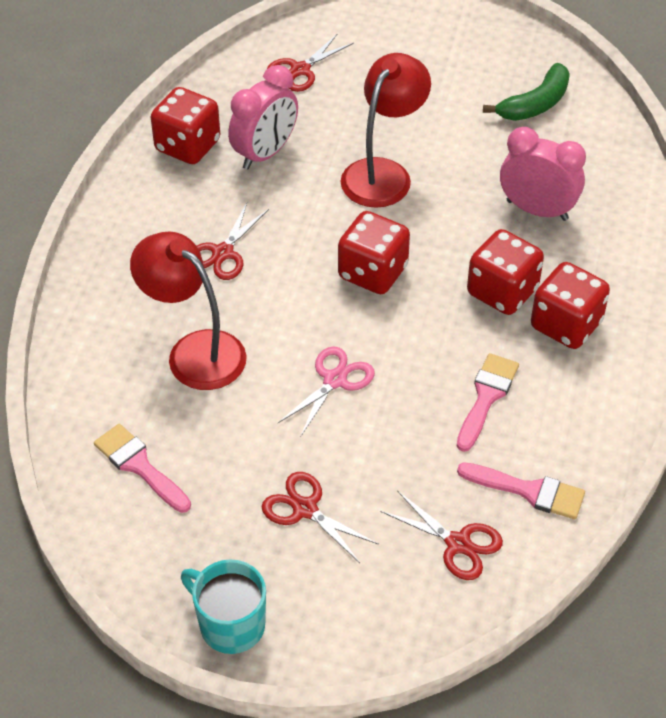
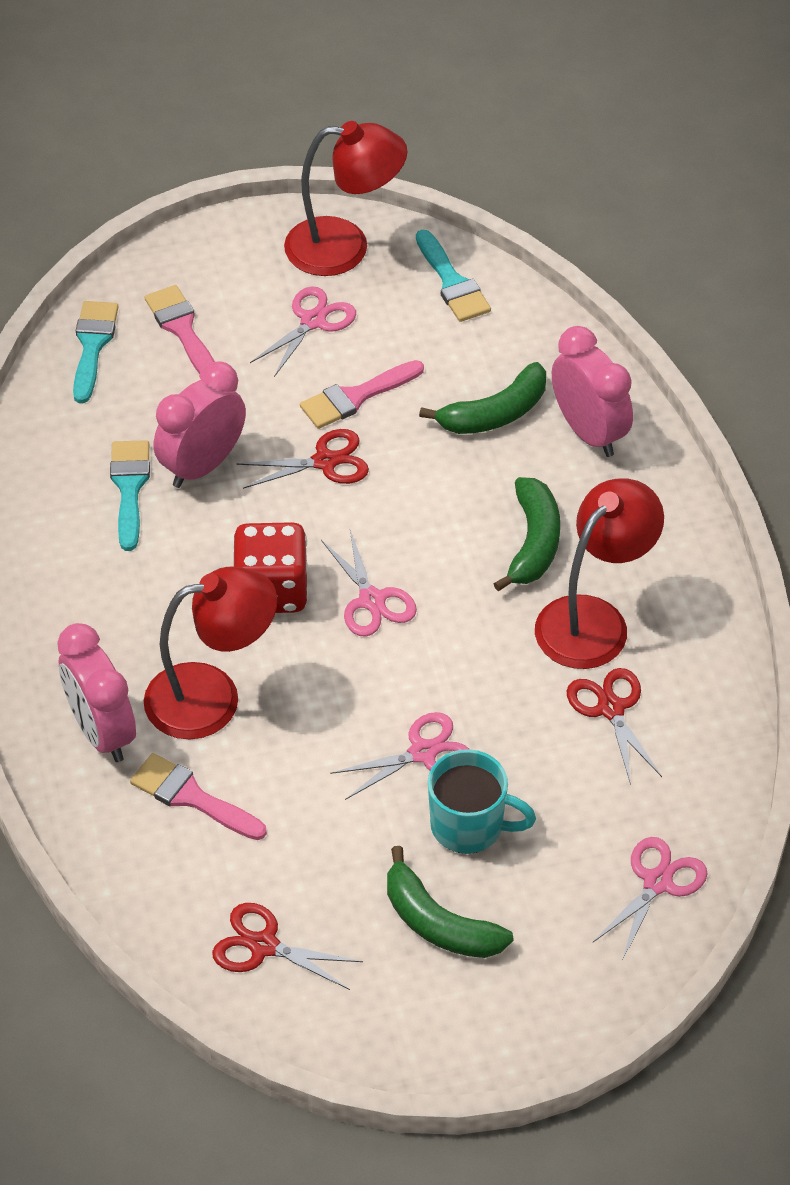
green banana: 1 -> 3
pink clock: 2 -> 3
pink scissors: 1 -> 4
red dice: 4 -> 1
red lamp: 2 -> 3
red scissors: 4 -> 3
turquoise brush: 0 -> 3

